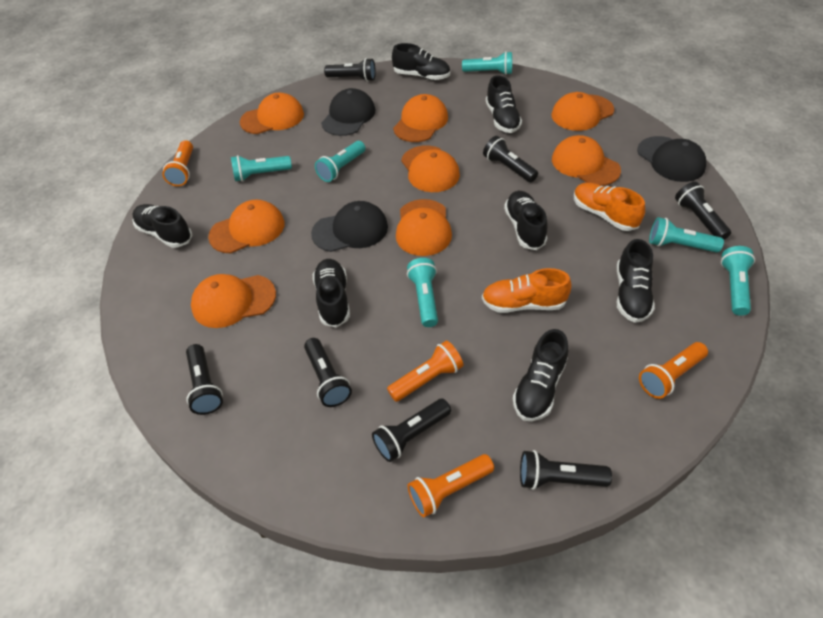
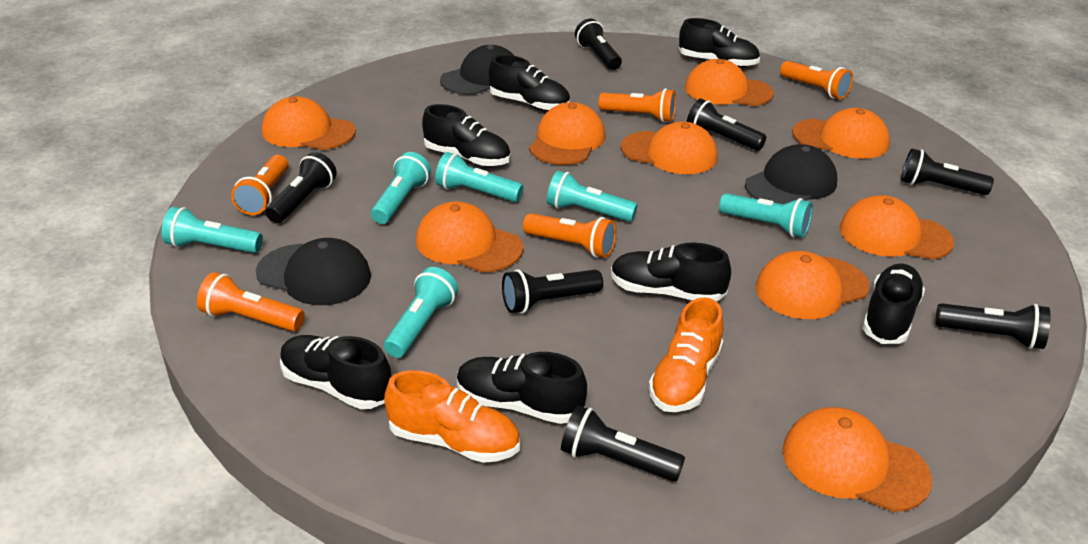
orange cap: 8 -> 9
orange flashlight: 4 -> 5

